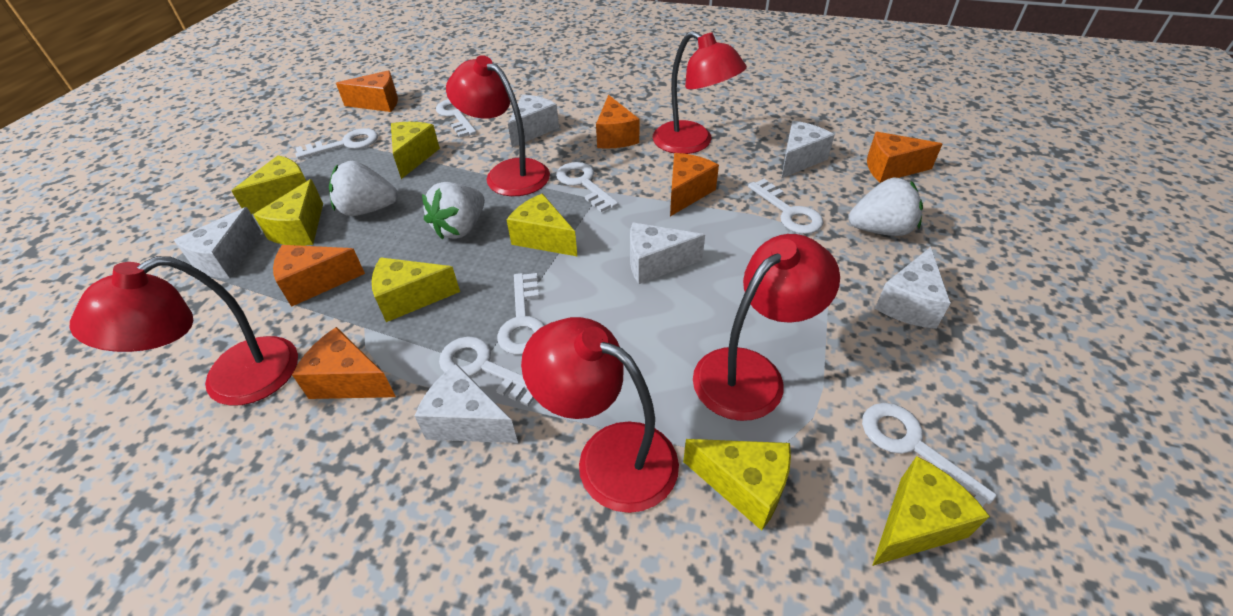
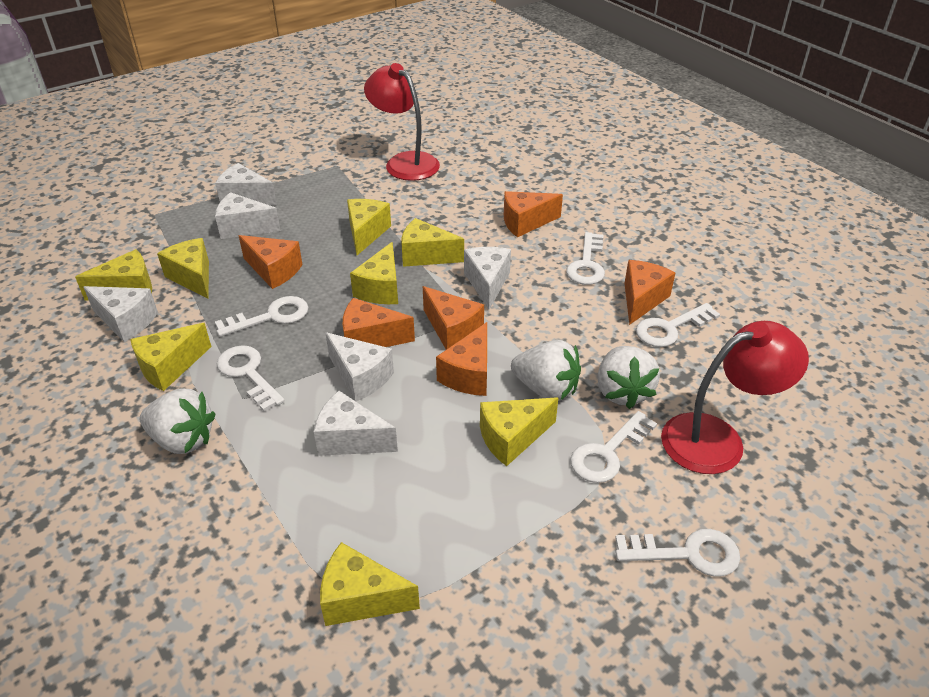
red lamp: 5 -> 2
white key: 7 -> 6
yellow cheese: 7 -> 8

